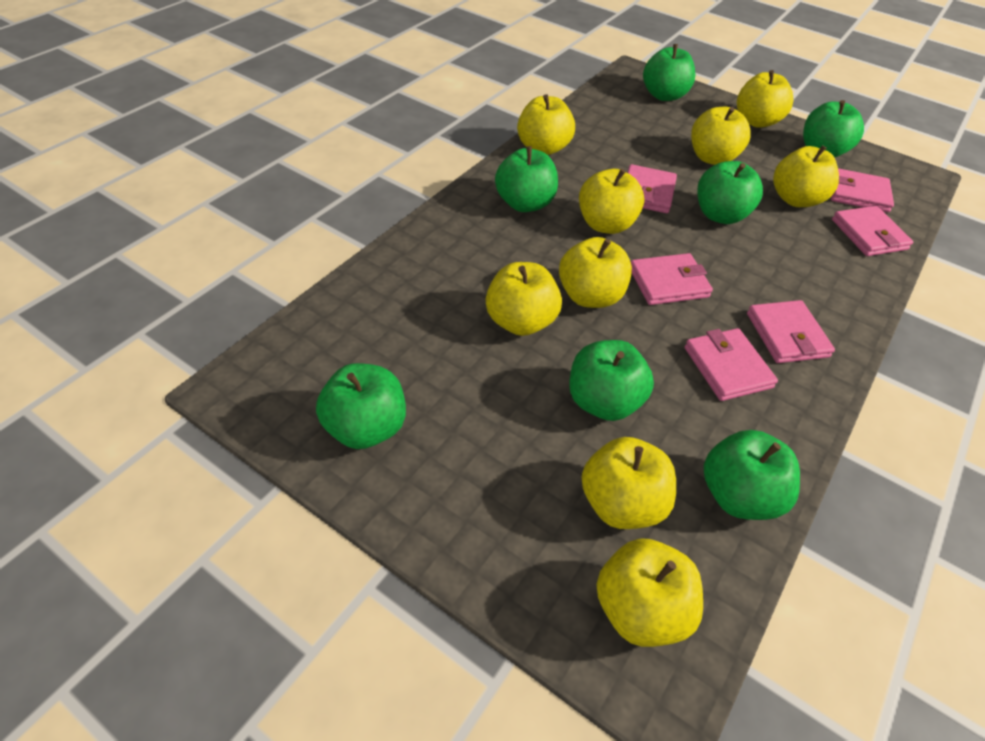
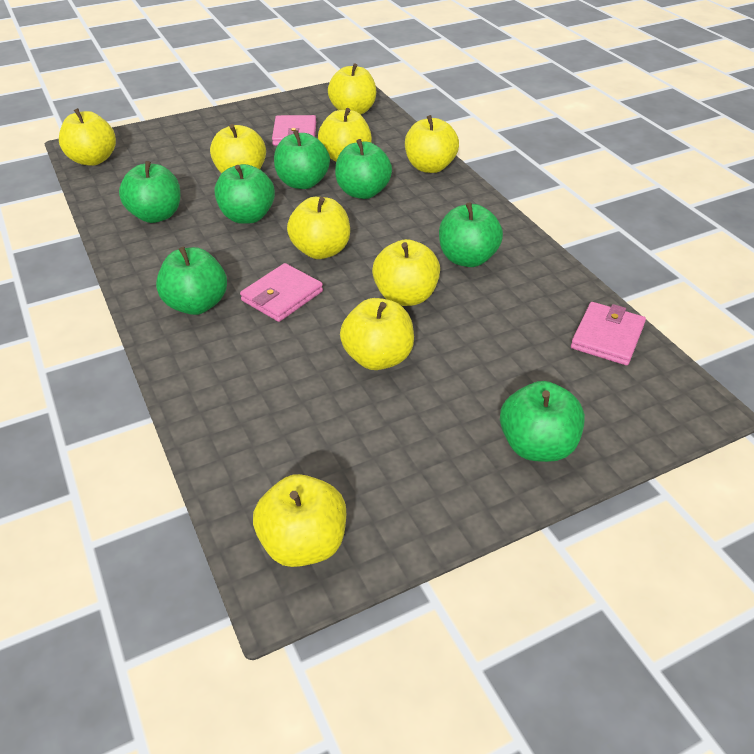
pink wallet: 6 -> 3

